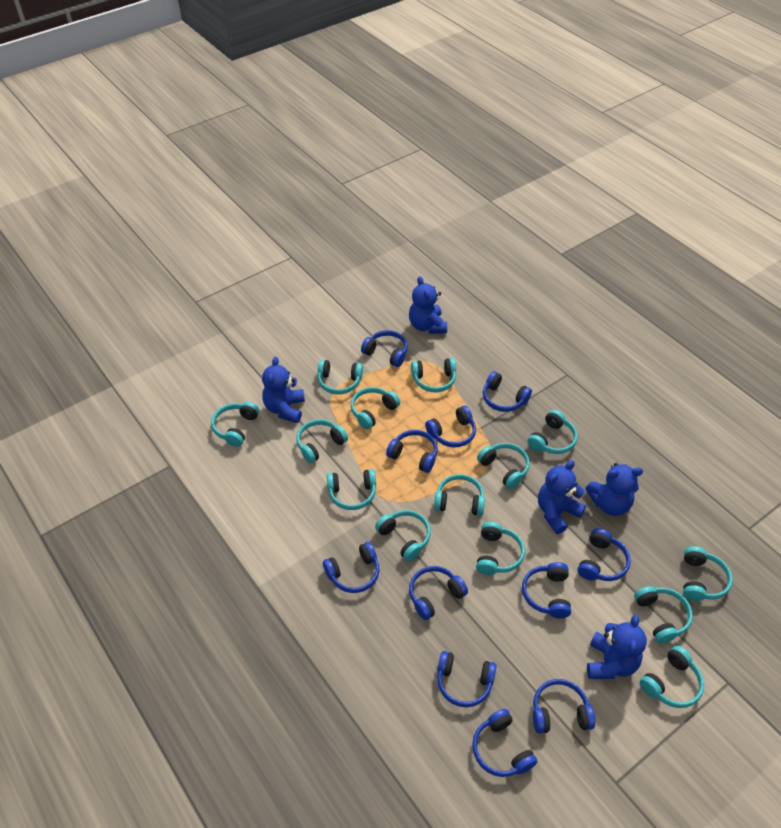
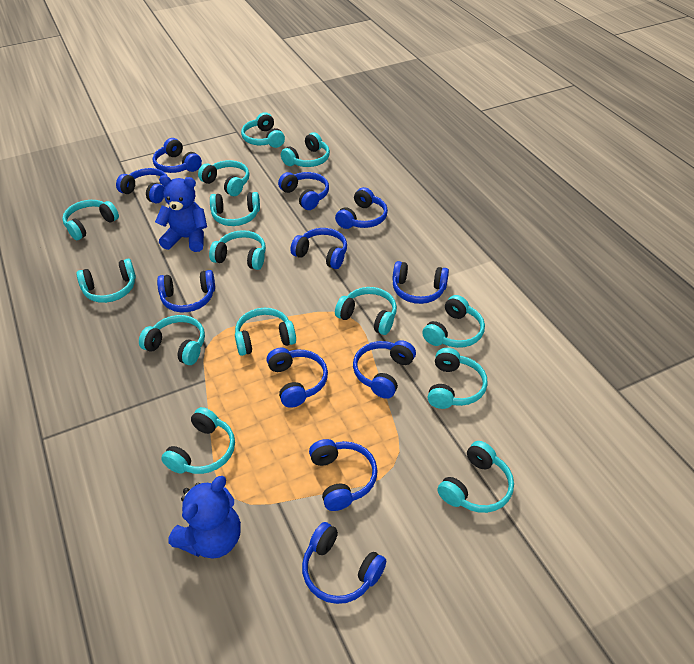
blue teddy bear: 5 -> 2

